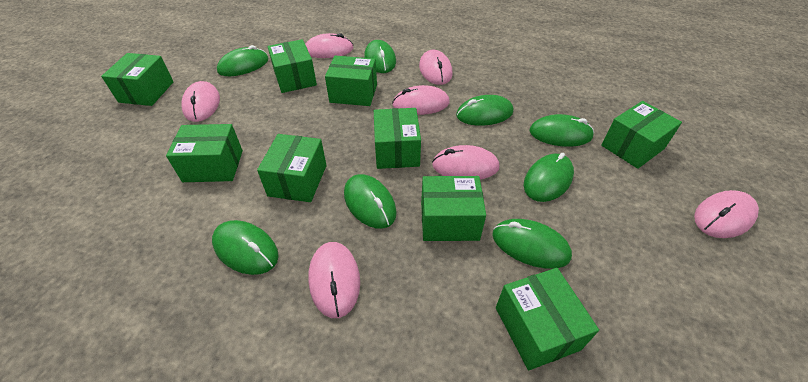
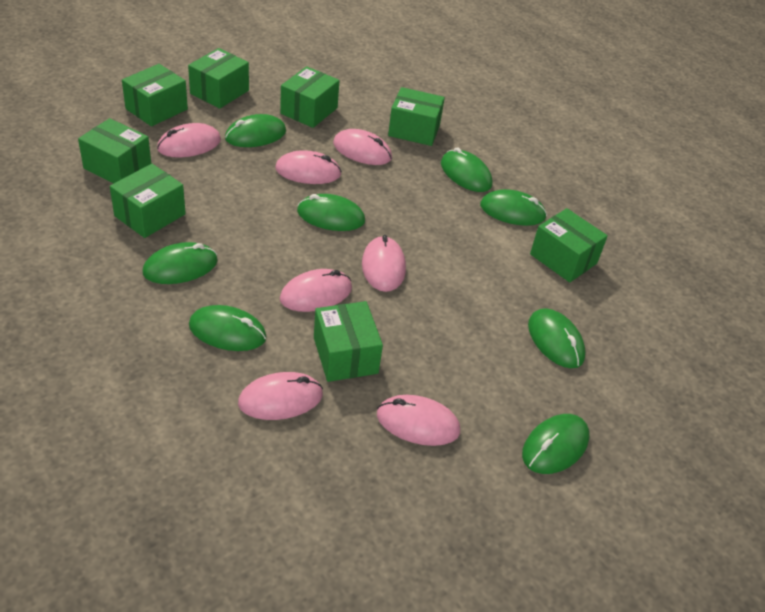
green box: 9 -> 8

